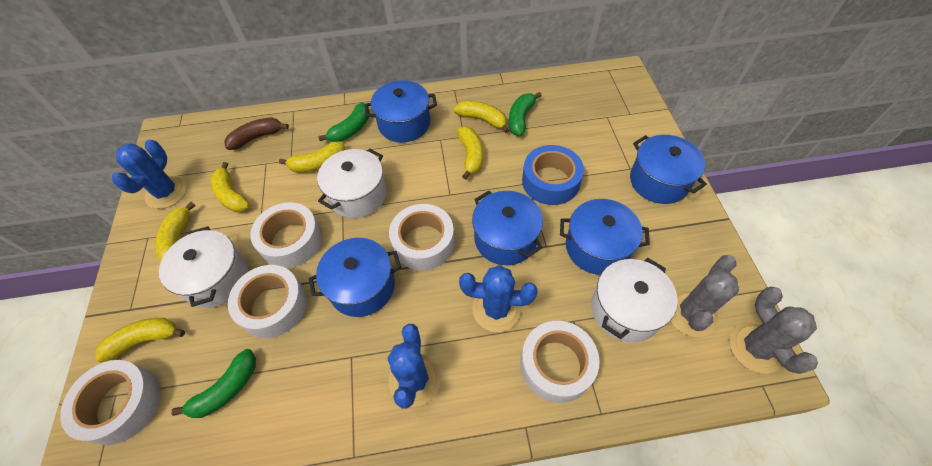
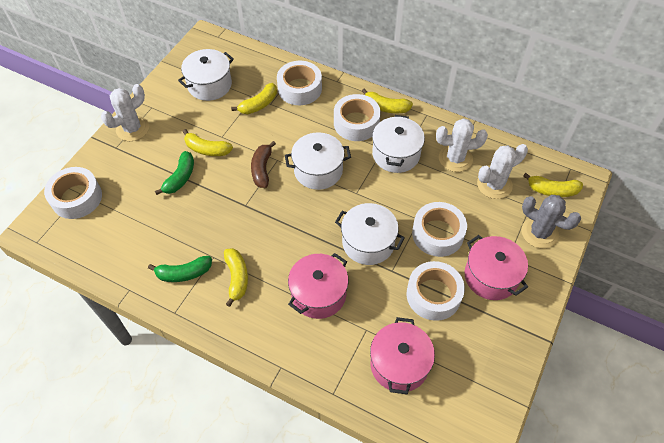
blue cactus: 3 -> 0
blue pot: 5 -> 0
blue tape: 1 -> 0
green banana: 3 -> 2
grey cactus: 2 -> 1
pink pot: 0 -> 3
white cactus: 0 -> 3
white pot: 3 -> 4
yellow banana: 6 -> 5

